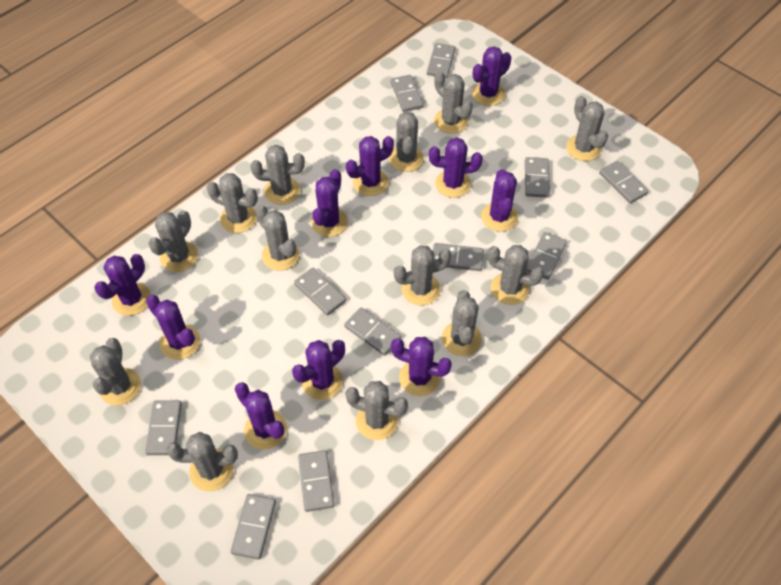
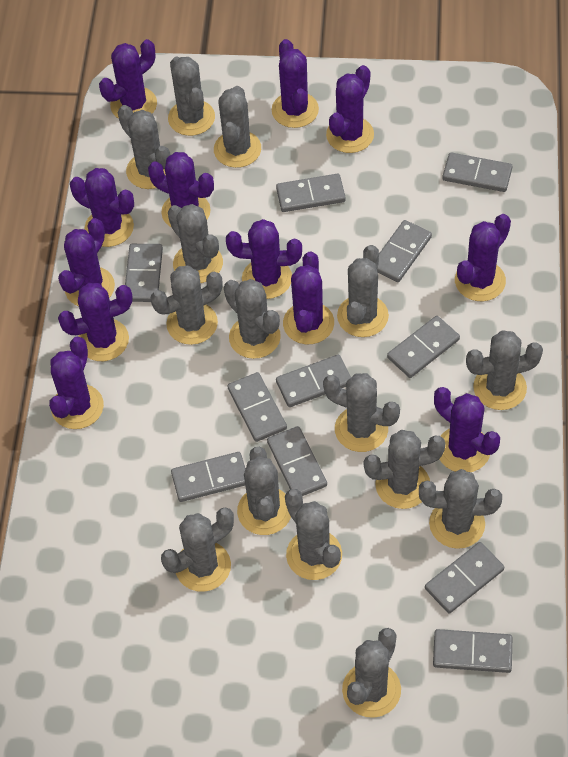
grey cactus: 13 -> 15
purple cactus: 10 -> 12

